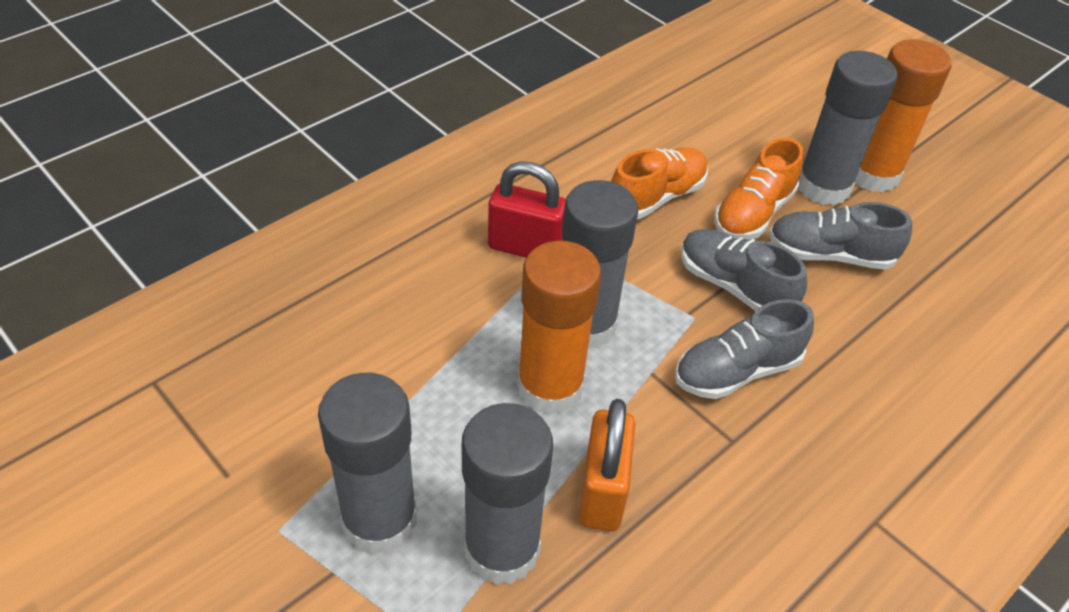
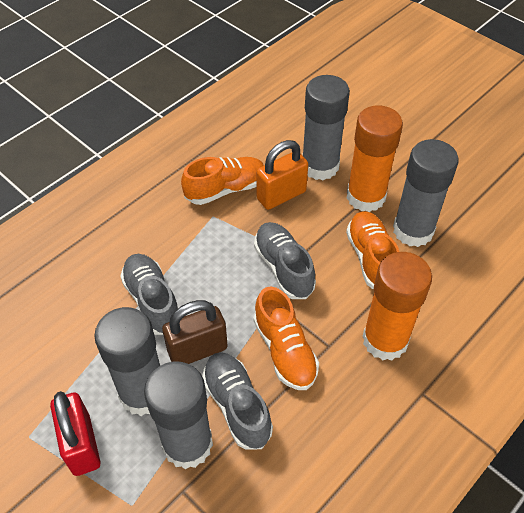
brown padlock: 0 -> 1
orange shoe: 2 -> 3

